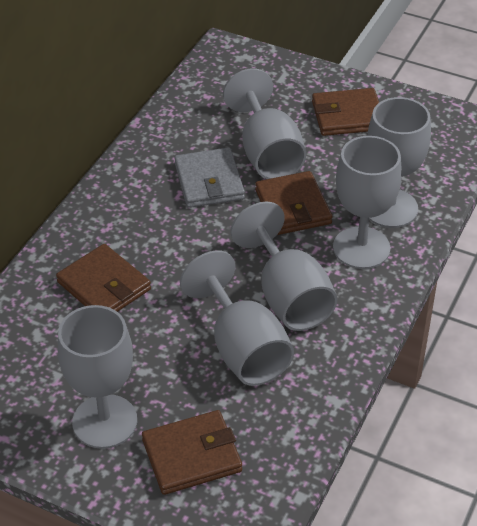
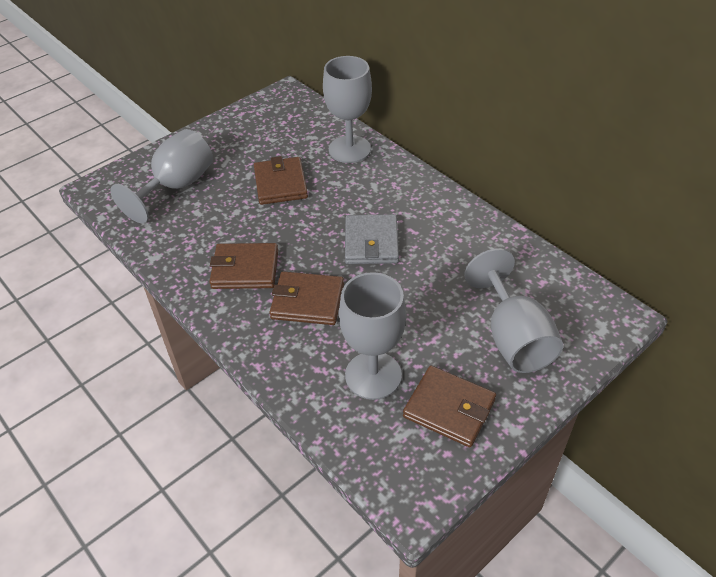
grey goblet: 6 -> 4

